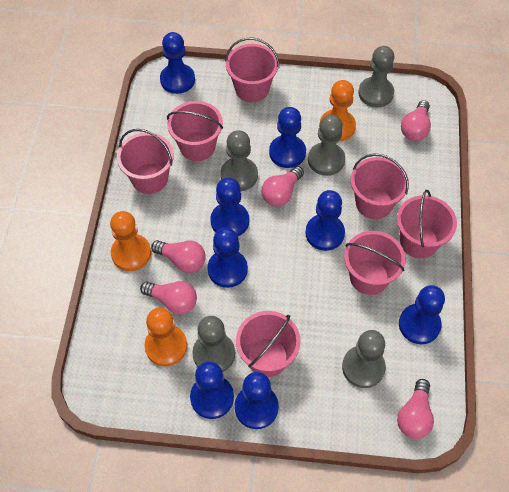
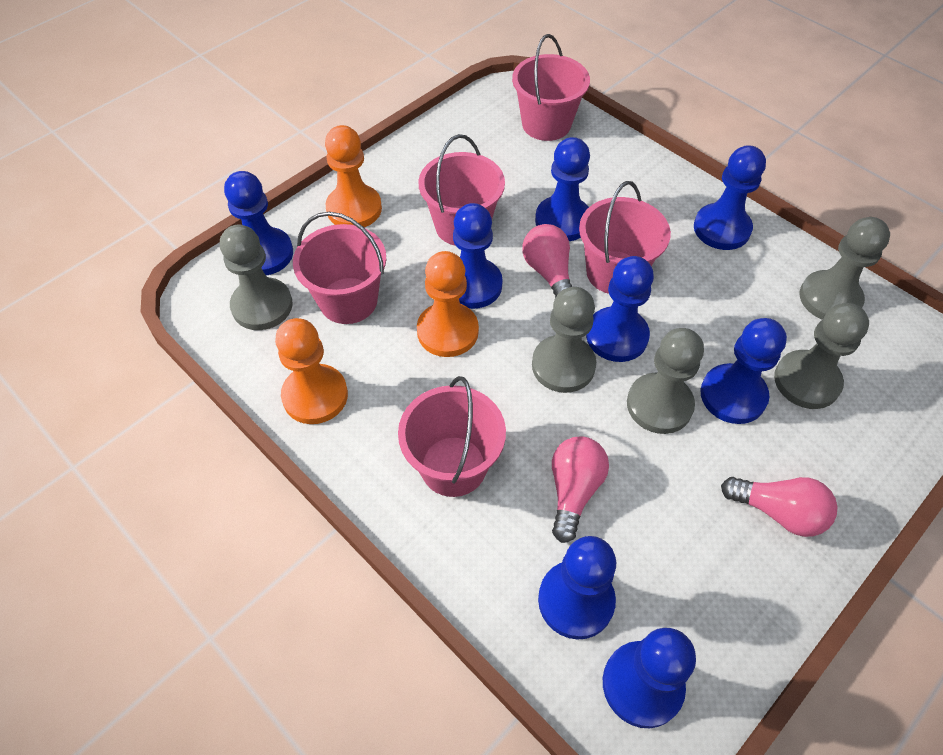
pink bucket: 7 -> 5
pink light bulb: 5 -> 3

